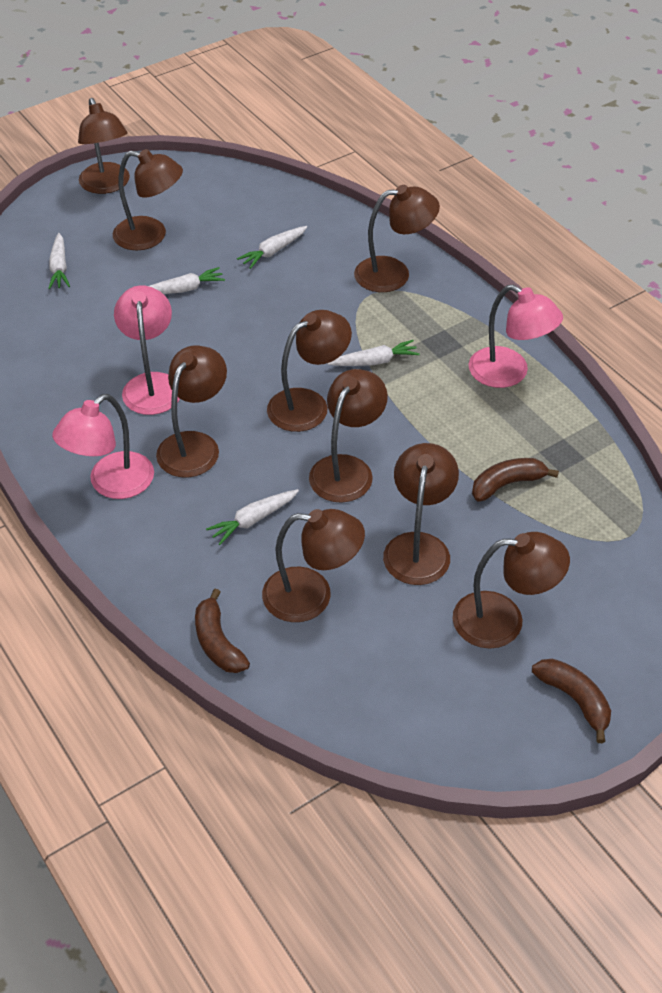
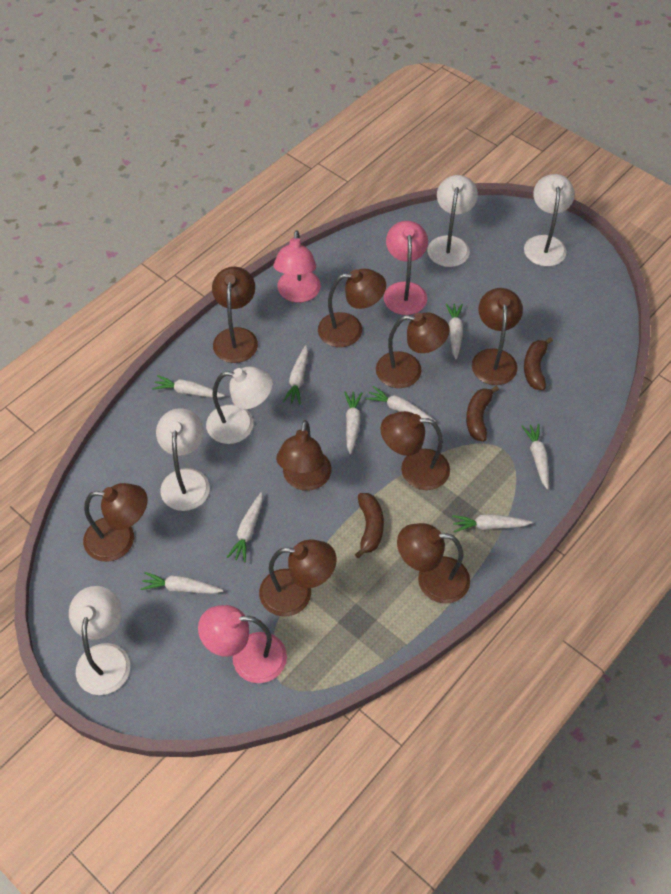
white carrot: 5 -> 9
white lamp: 0 -> 5

